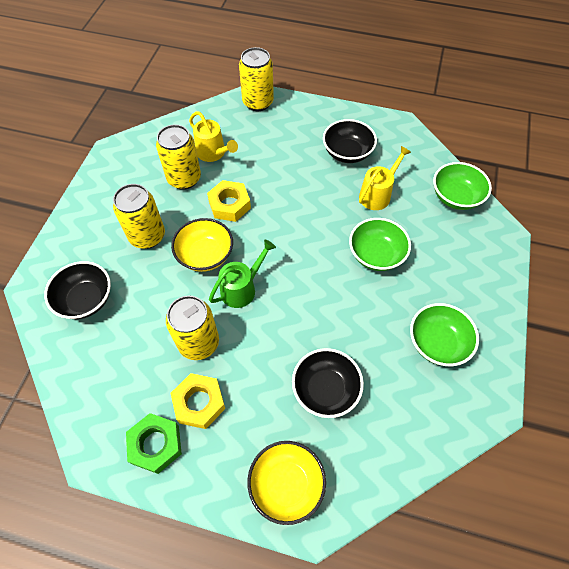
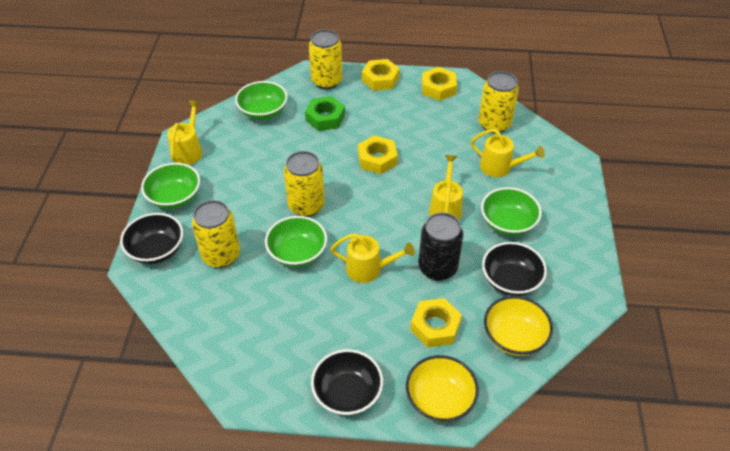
black can: 0 -> 1
green bowl: 3 -> 4
green watering can: 1 -> 0
yellow nut: 2 -> 4
yellow watering can: 2 -> 4

